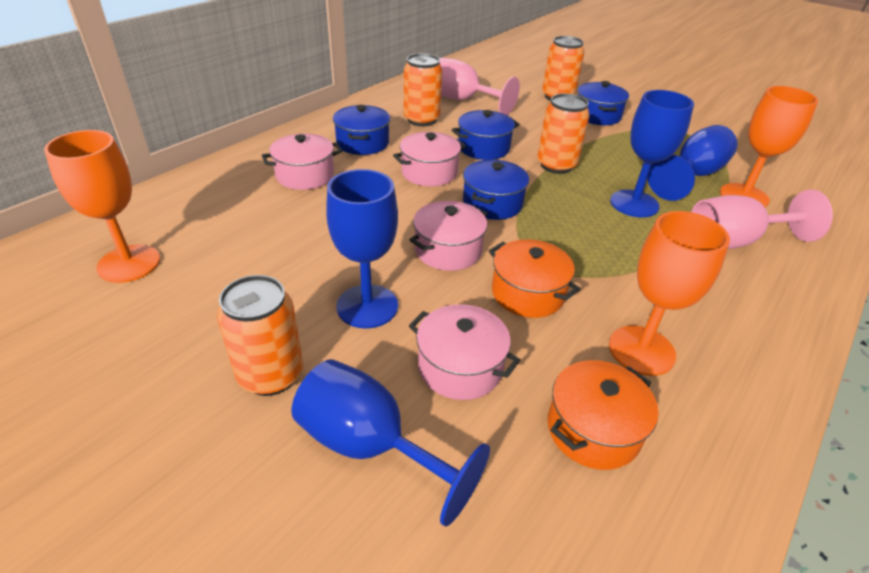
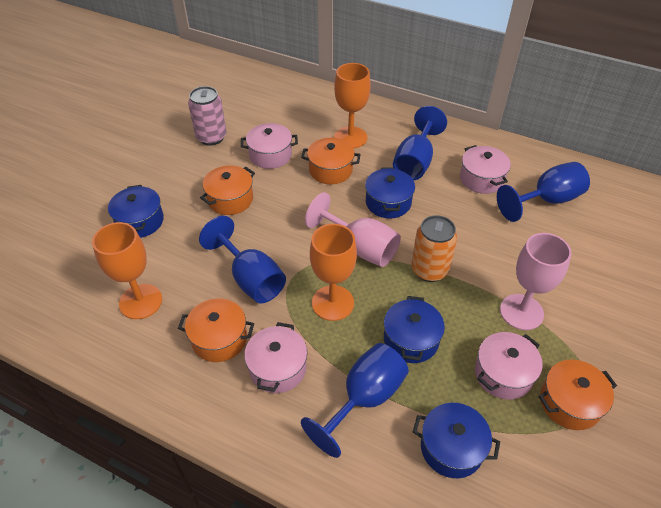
orange can: 4 -> 1
orange pot: 2 -> 4
pink can: 0 -> 1

